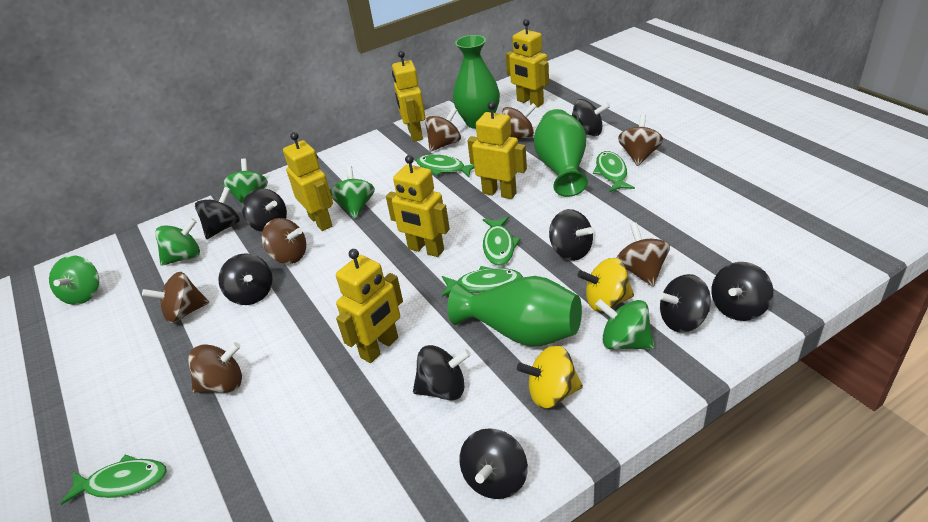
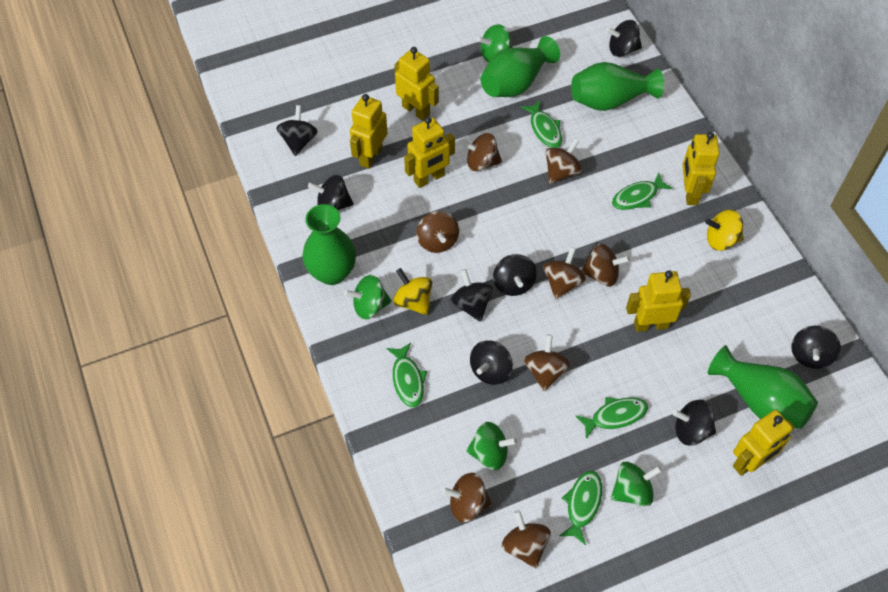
black spinning top: 9 -> 8
brown spinning top: 7 -> 8
green spinning top: 5 -> 4
green vase: 3 -> 4

